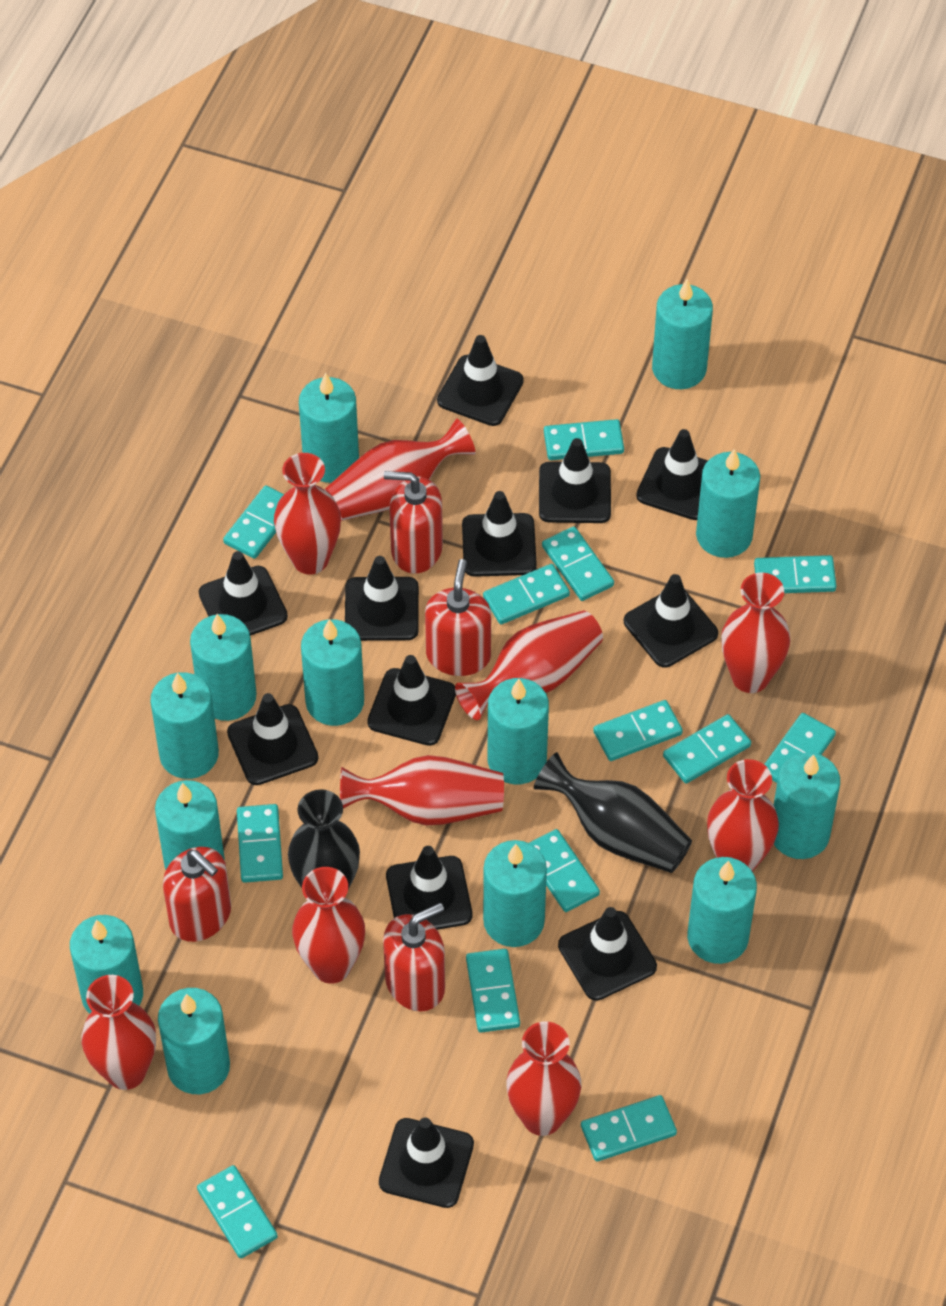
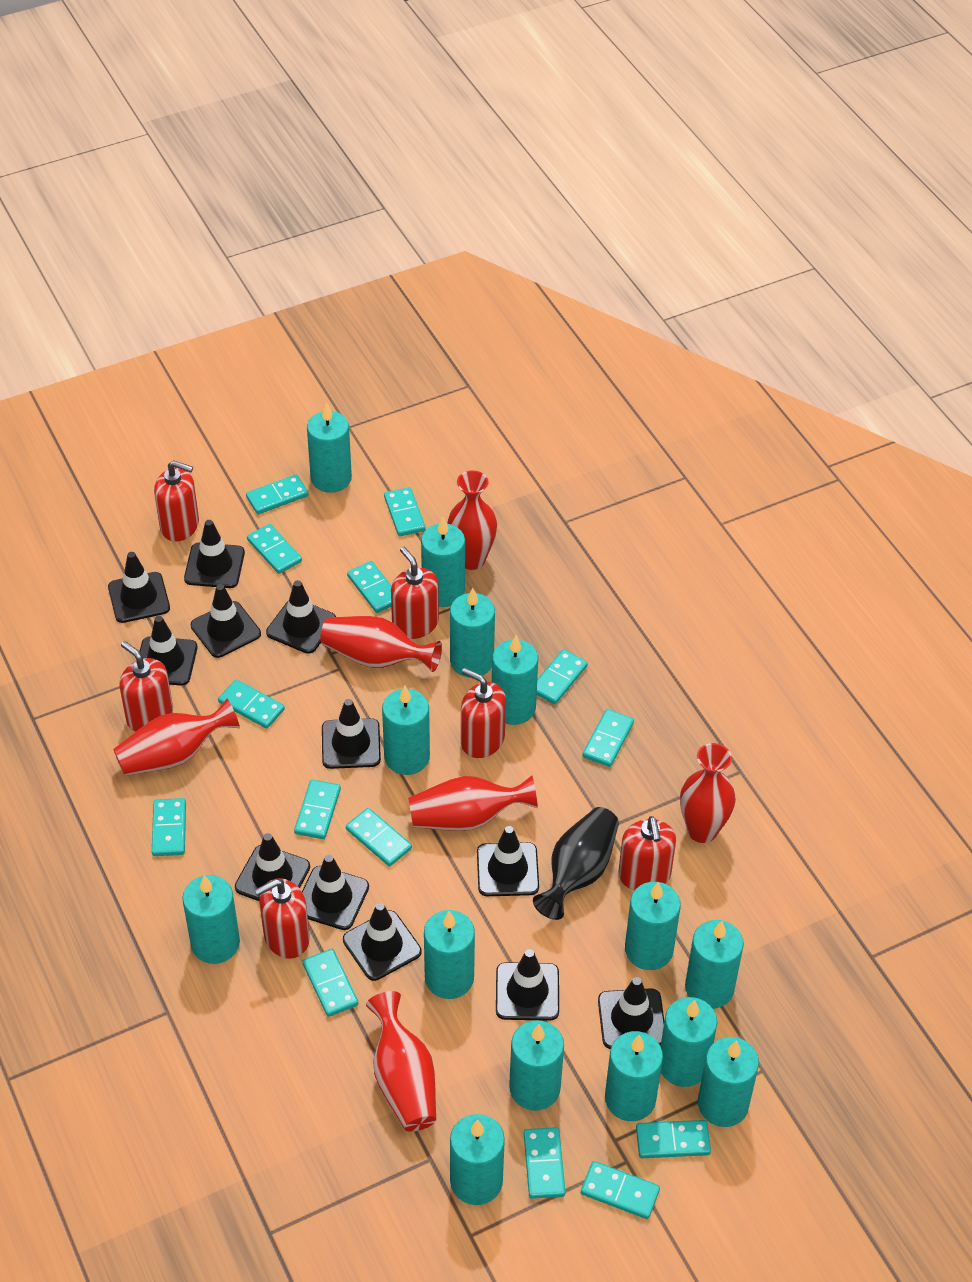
black vase: 2 -> 1
red soap dispenser: 4 -> 6
red vase: 9 -> 6
turquoise candle: 13 -> 14
turquoise domino: 13 -> 14

